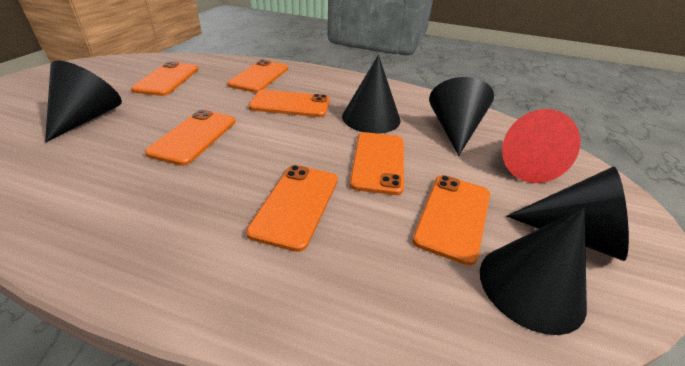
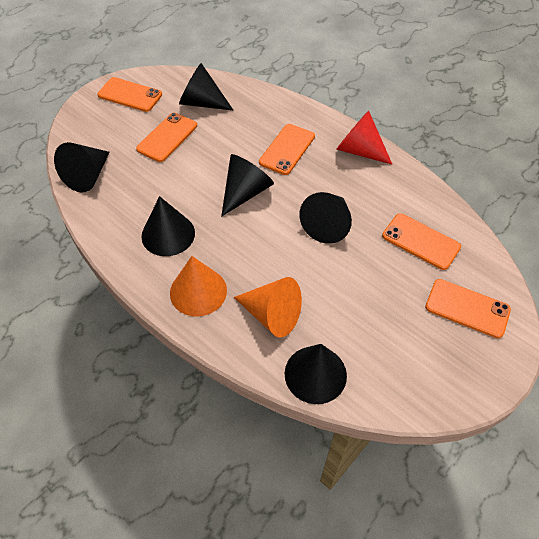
black cone: 5 -> 6
orange cone: 0 -> 2
orange phone: 7 -> 5

